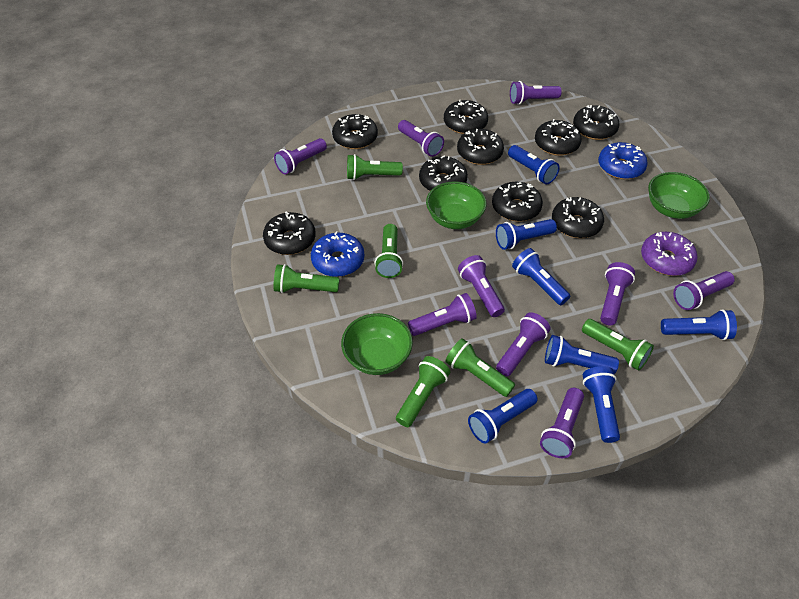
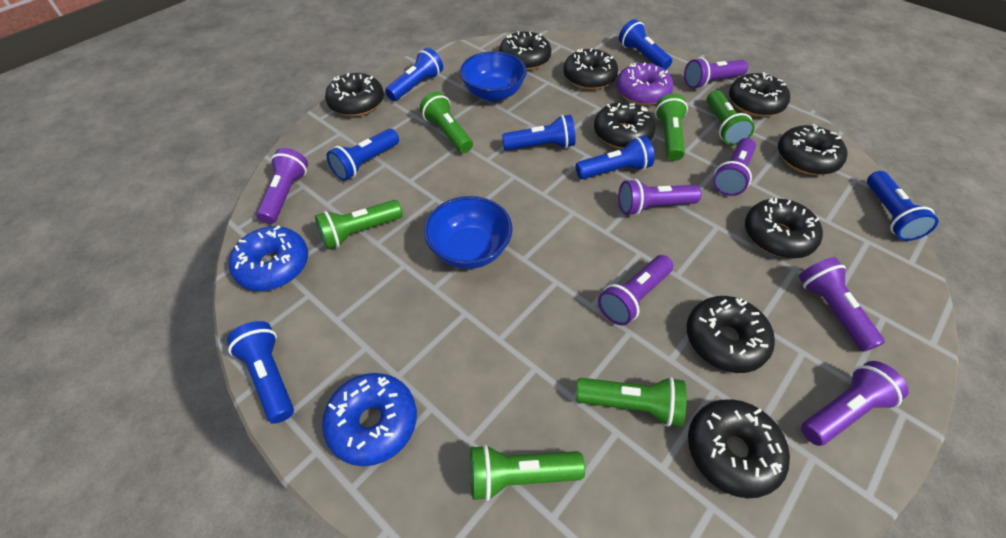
blue bowl: 0 -> 2
green bowl: 3 -> 0
purple flashlight: 9 -> 7

